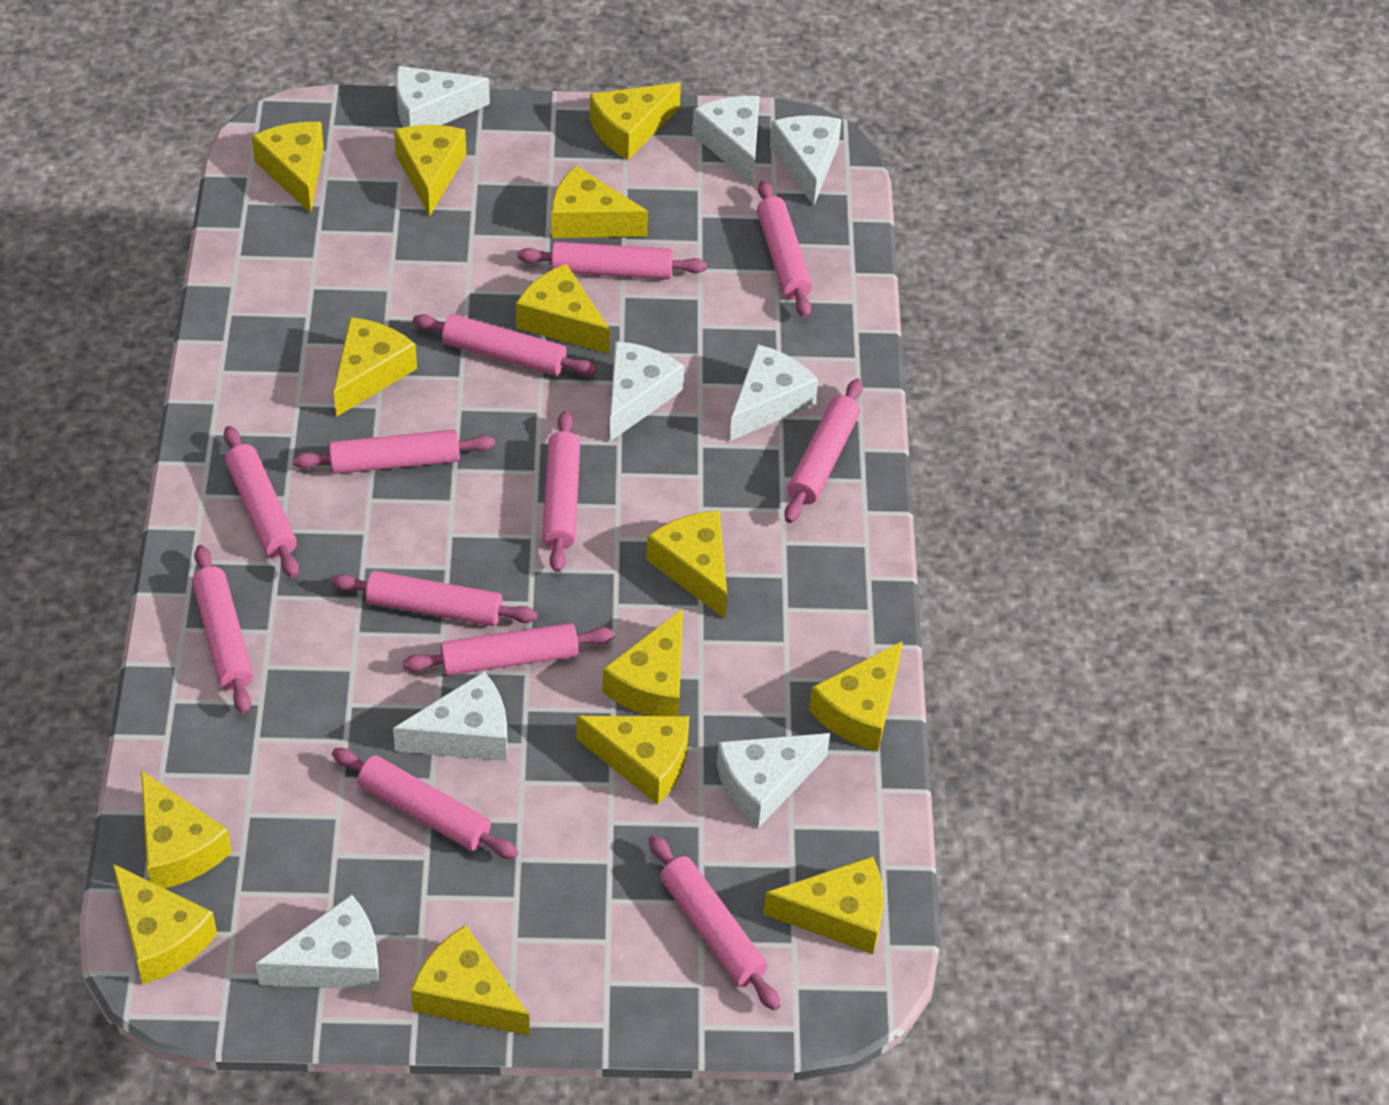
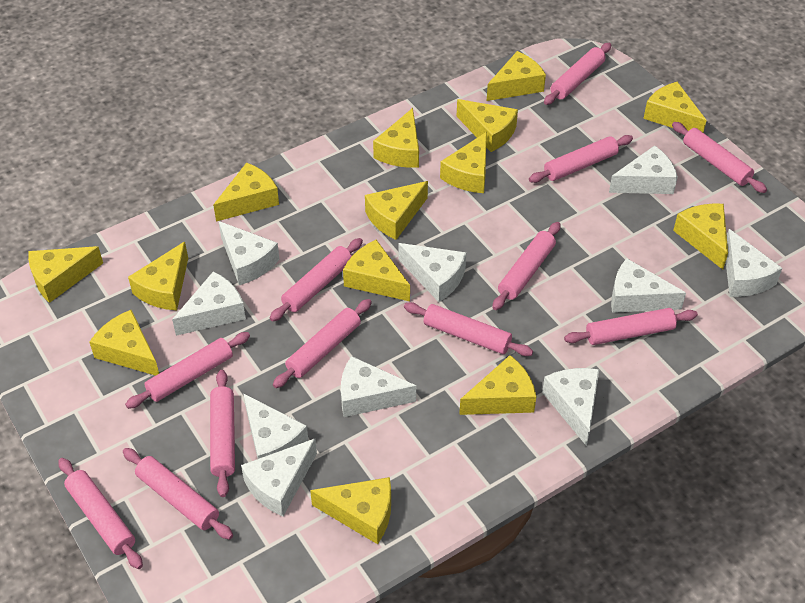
white cheese: 8 -> 10

